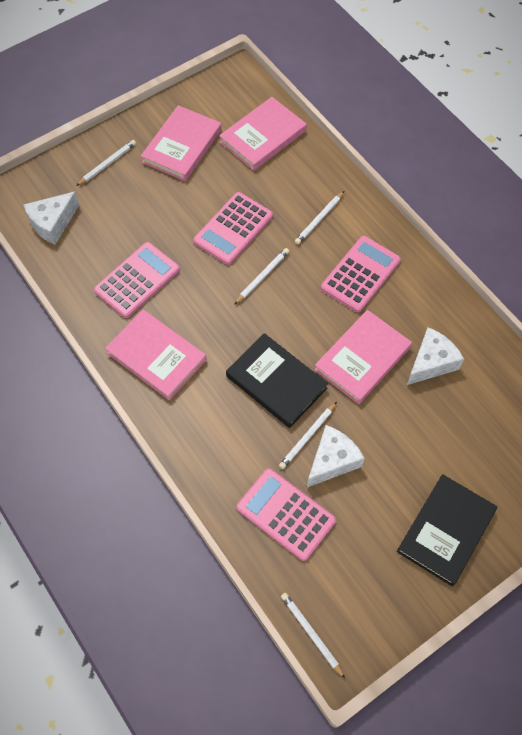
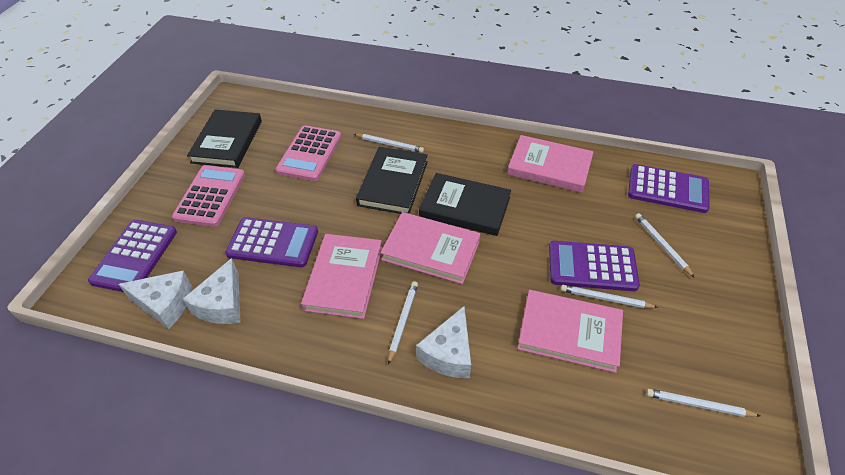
black book: 2 -> 3
pink calculator: 4 -> 2
purple calculator: 0 -> 4

